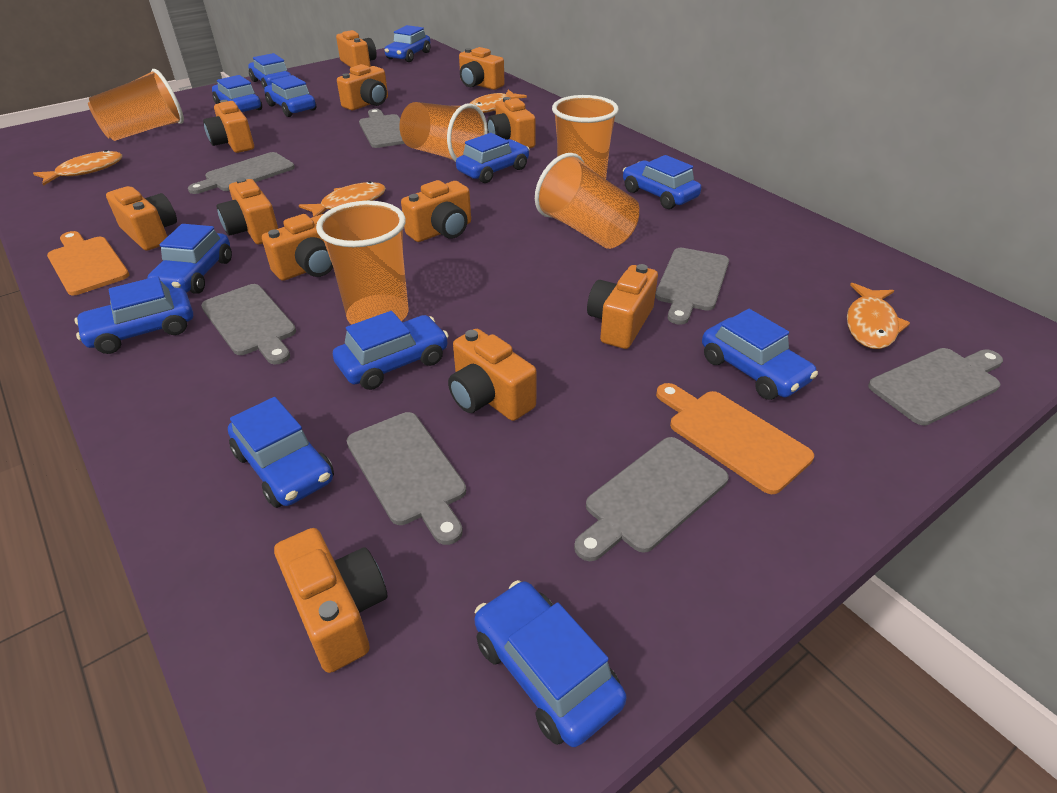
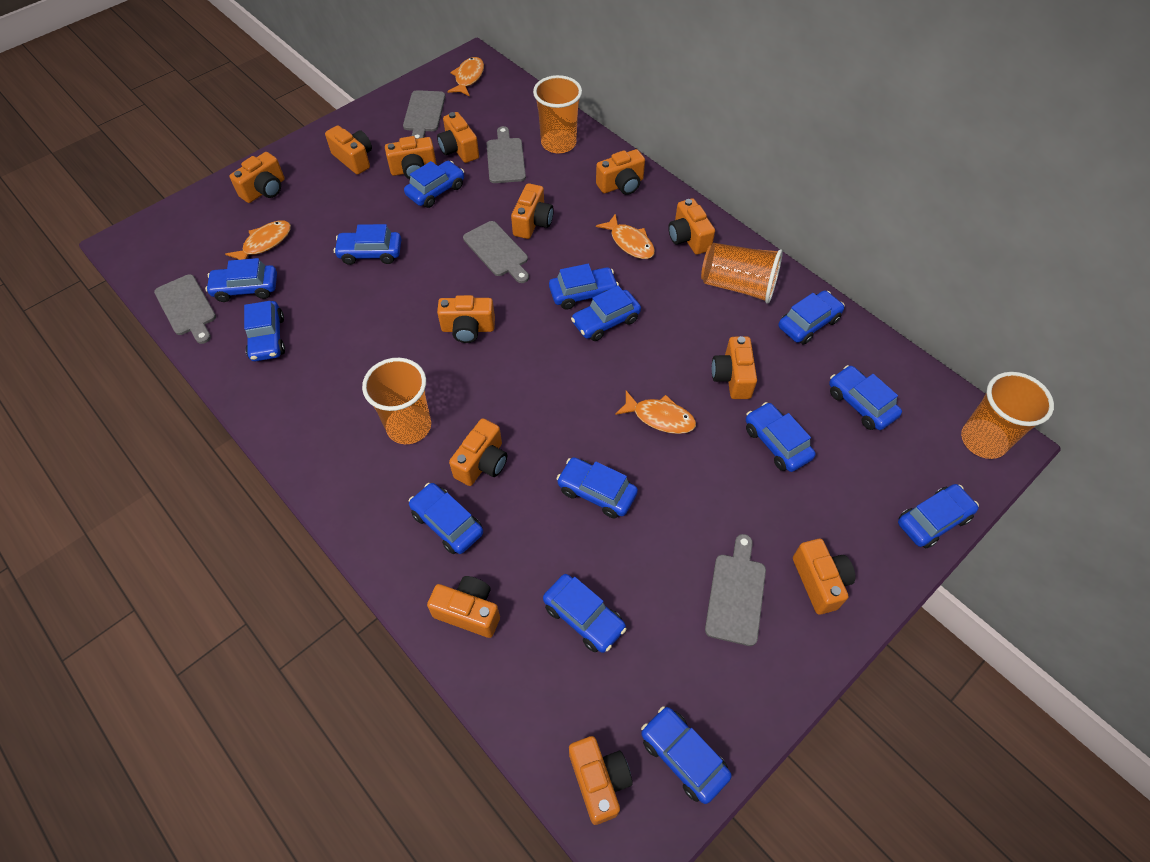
blue car: 12 -> 14
grey cutting board: 7 -> 5
orange camera: 12 -> 13
orange cup: 5 -> 4
orange cutting board: 2 -> 0

